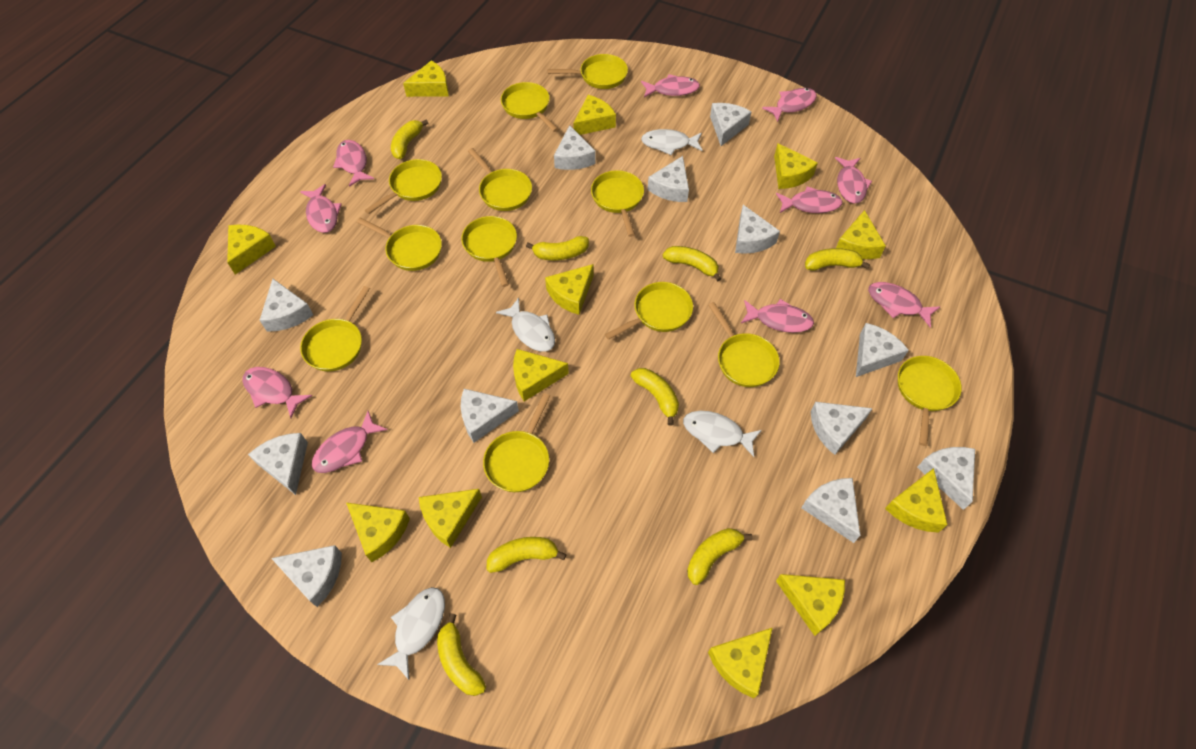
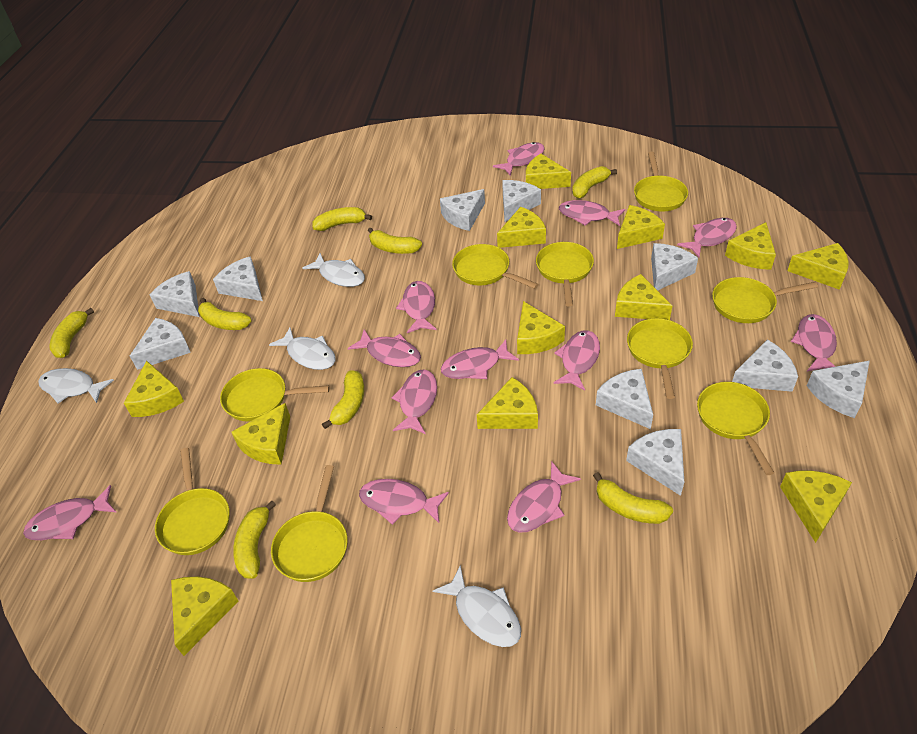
pink fish: 10 -> 12
white cheese: 12 -> 10
yellow pan: 12 -> 9

